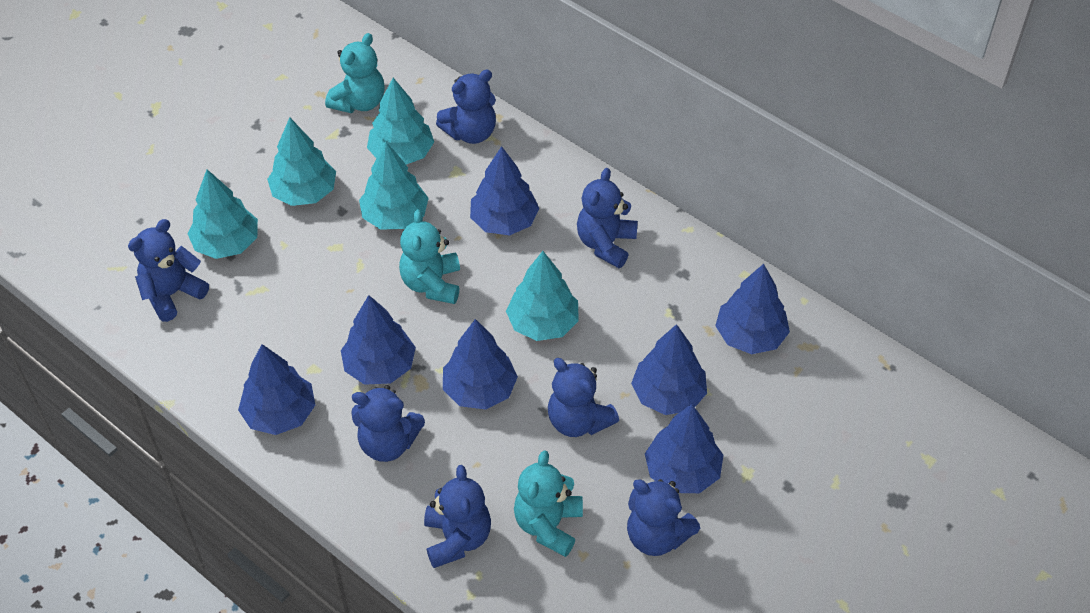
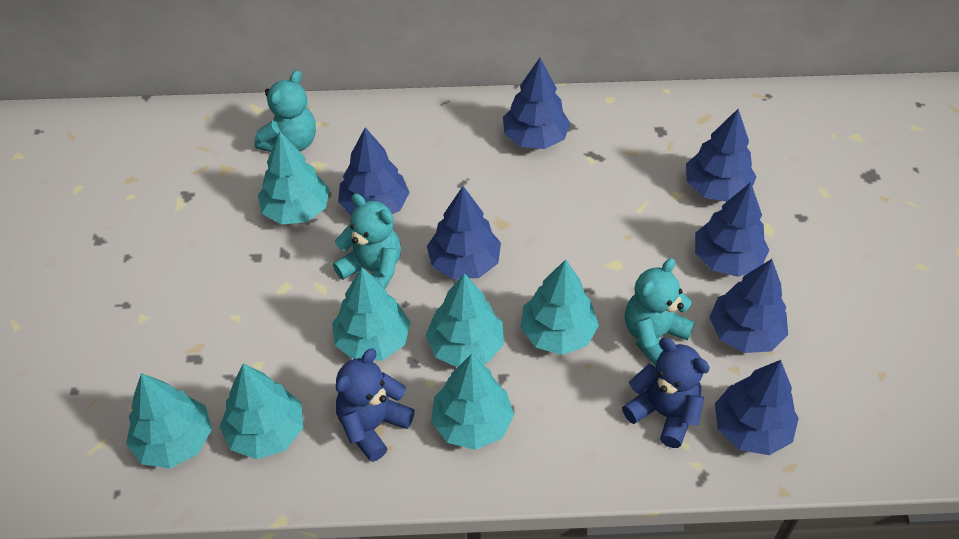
blue teddy bear: 7 -> 2
turquoise tree: 5 -> 7

